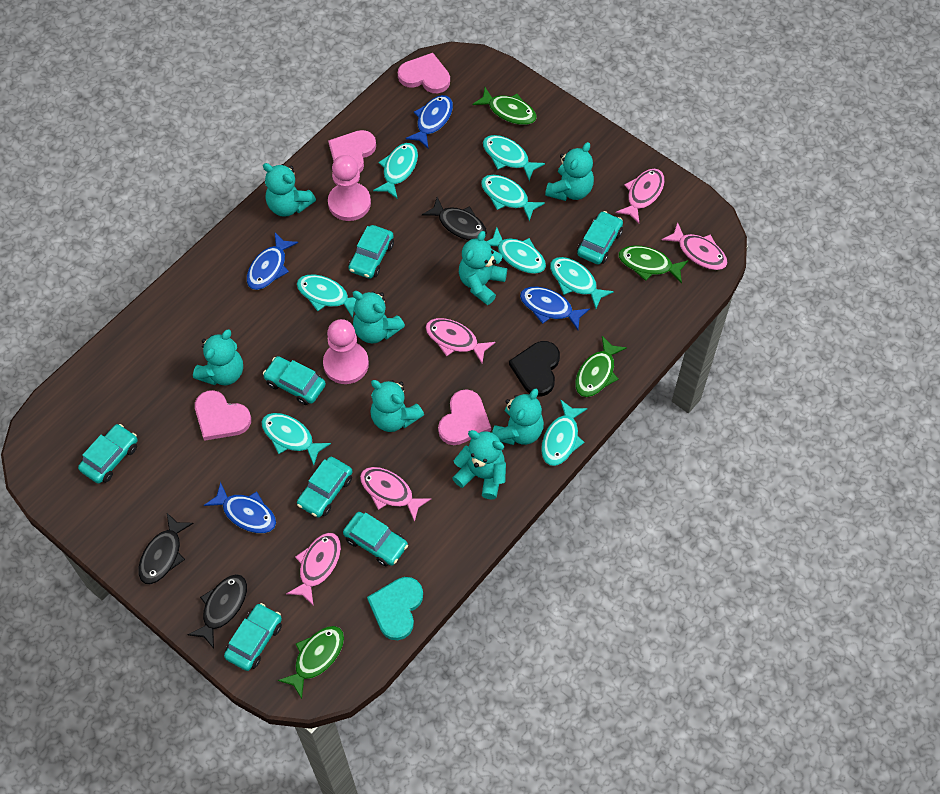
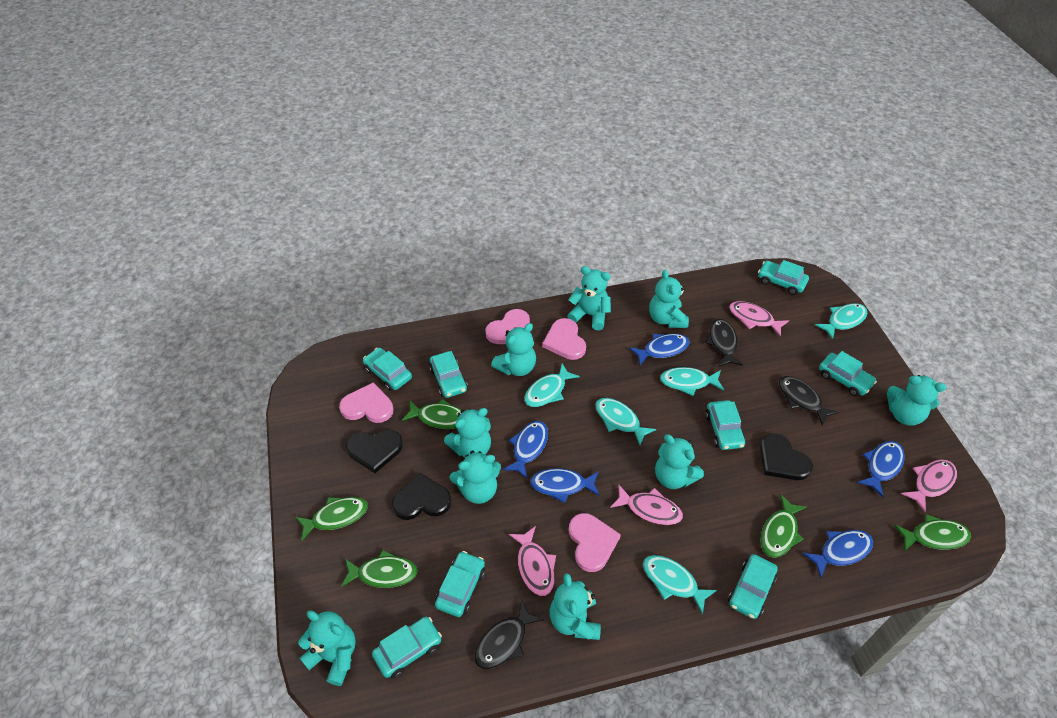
black heart: 1 -> 3
blue fish: 4 -> 5
green fish: 4 -> 5
pink fish: 5 -> 4
pink pawn: 2 -> 0
turquoise car: 7 -> 8
turquoise fish: 8 -> 5
turquoise heart: 1 -> 0
turquoise teddy bear: 8 -> 9

